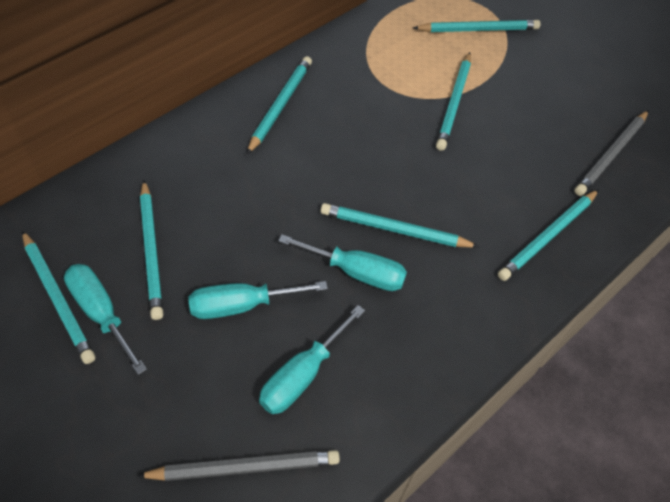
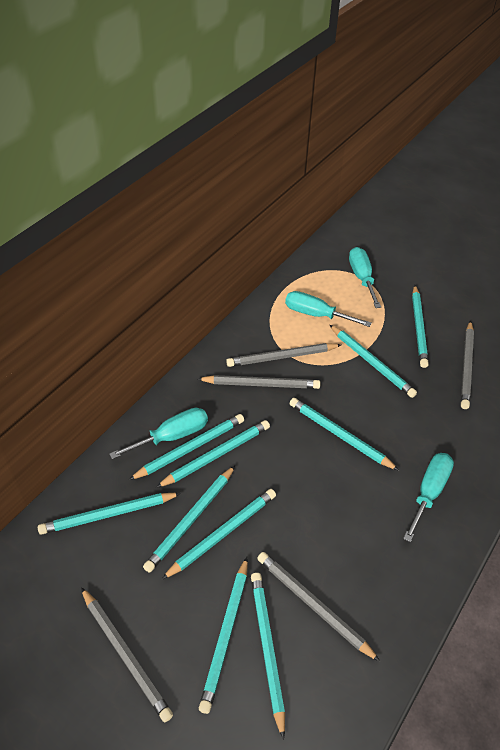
grey pencil: 2 -> 5
turquoise pencil: 7 -> 10

